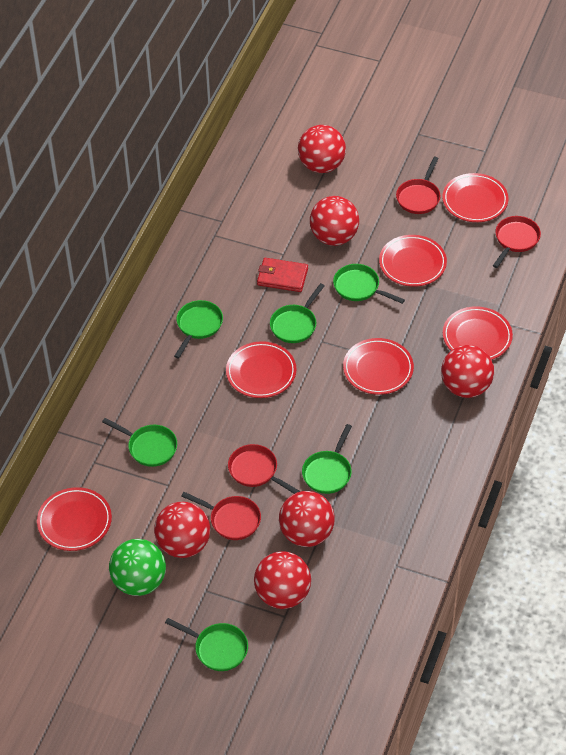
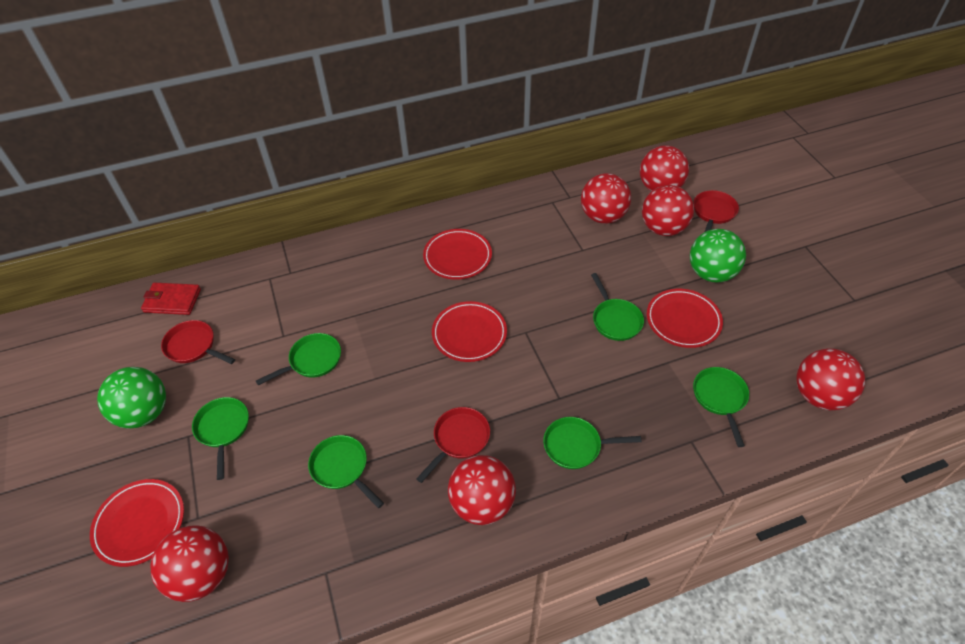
green ball: 1 -> 2
red pan: 4 -> 3
red plate: 6 -> 4

